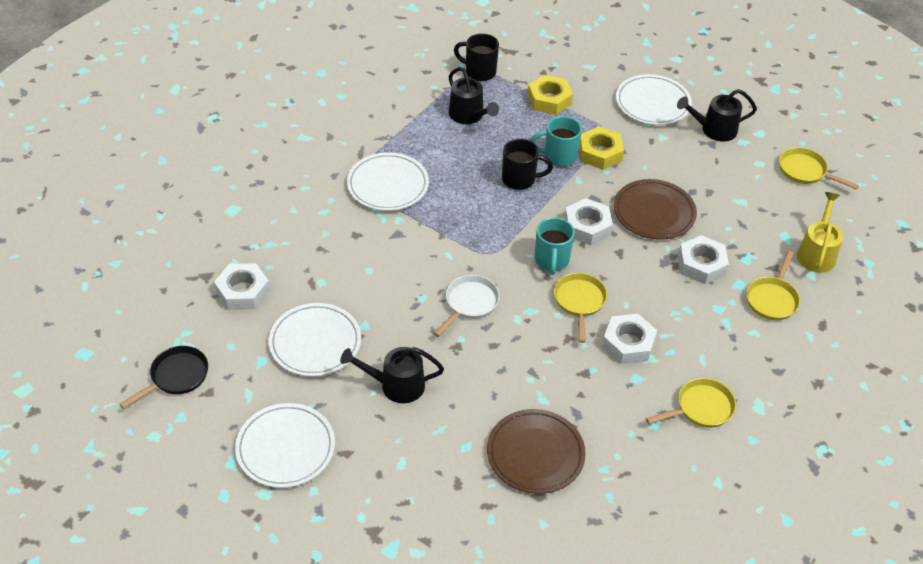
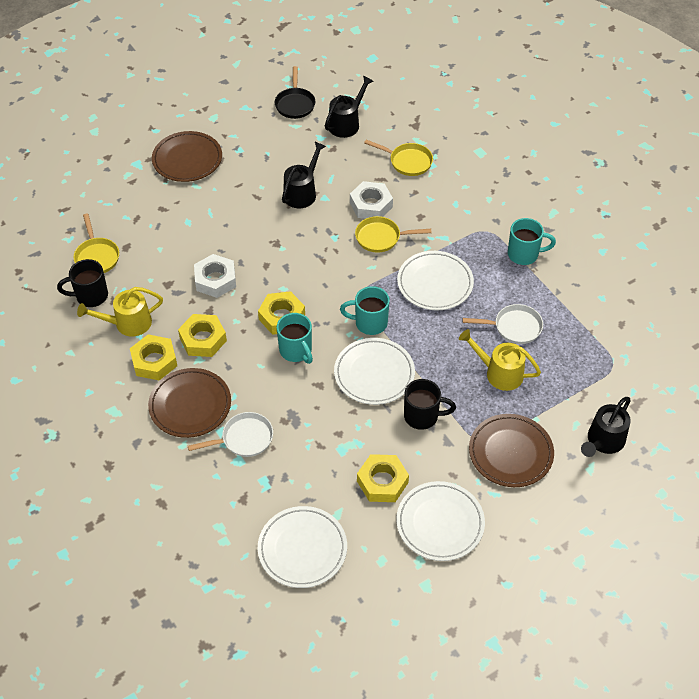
brown plate: 2 -> 3
turquoise mug: 2 -> 3
white nut: 4 -> 2
white pan: 1 -> 2
yellow nut: 2 -> 4
yellow pan: 4 -> 3
yellow watering can: 1 -> 2

